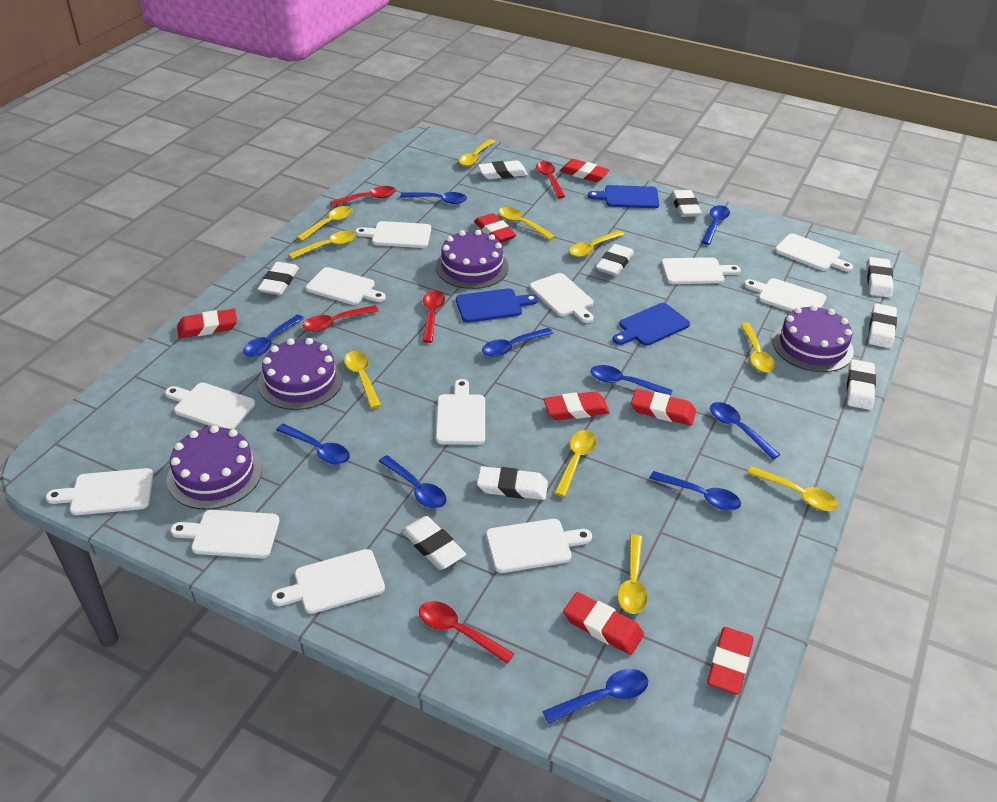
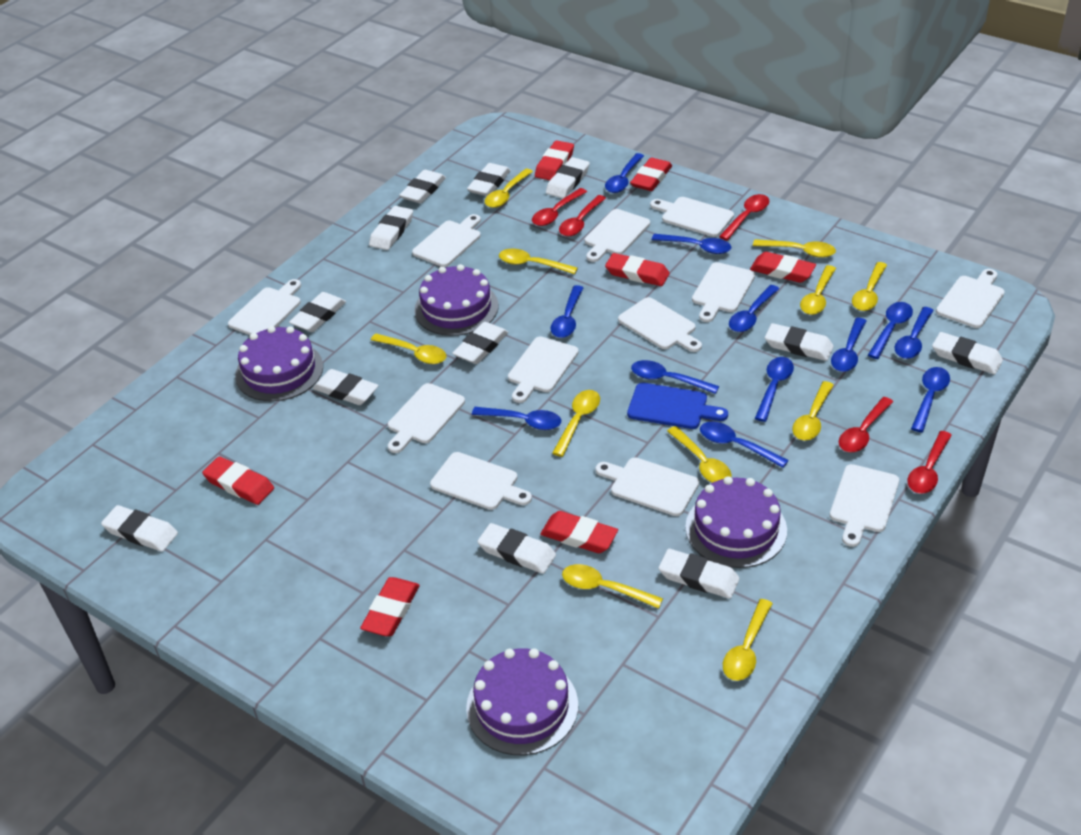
blue cutting board: 3 -> 1
blue spoon: 10 -> 12
white eraser: 9 -> 12
yellow spoon: 10 -> 11

